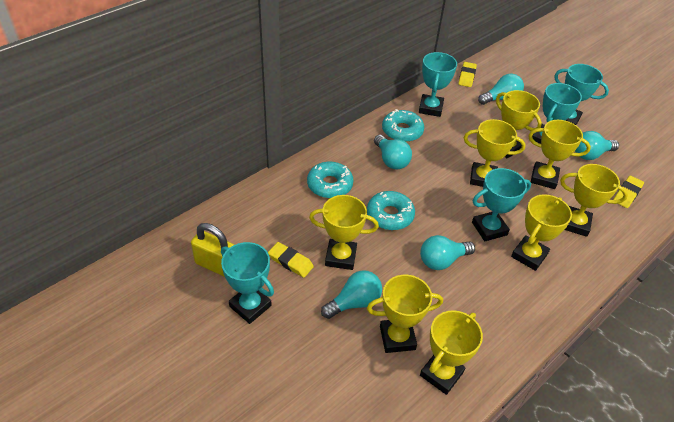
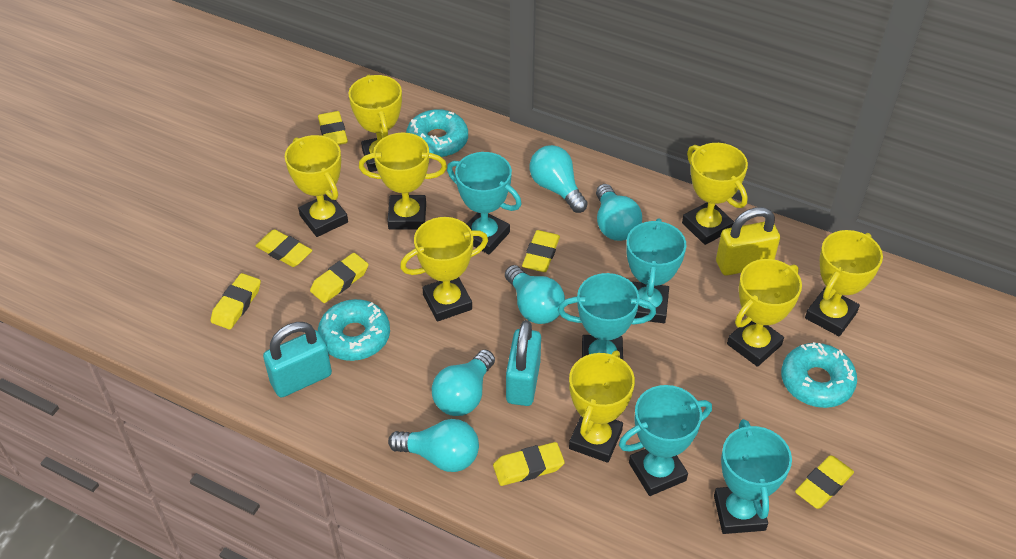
turquoise padlock: 0 -> 2
yellow eraser: 3 -> 7

